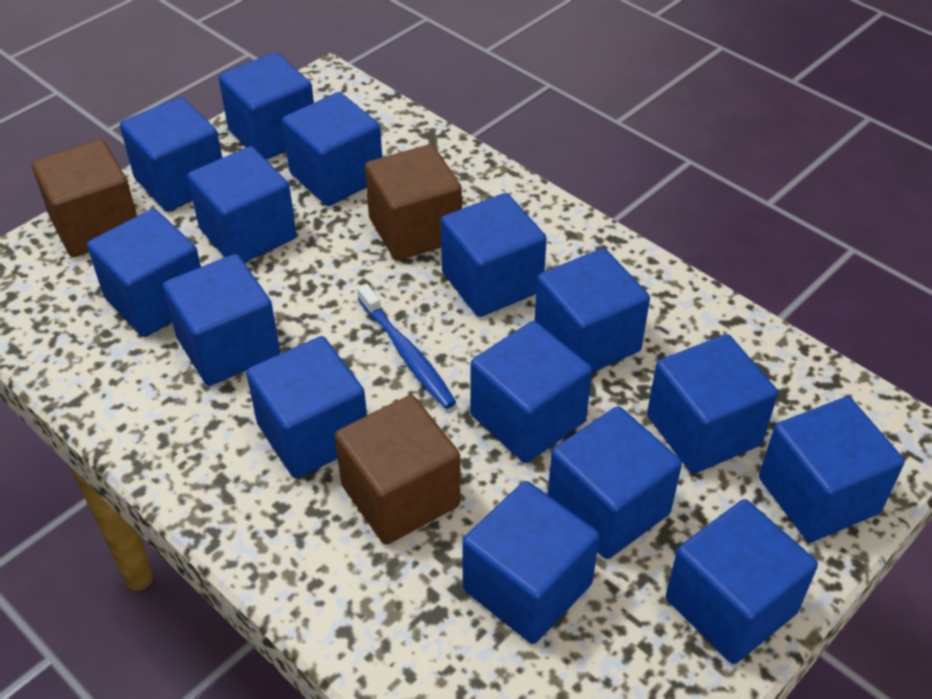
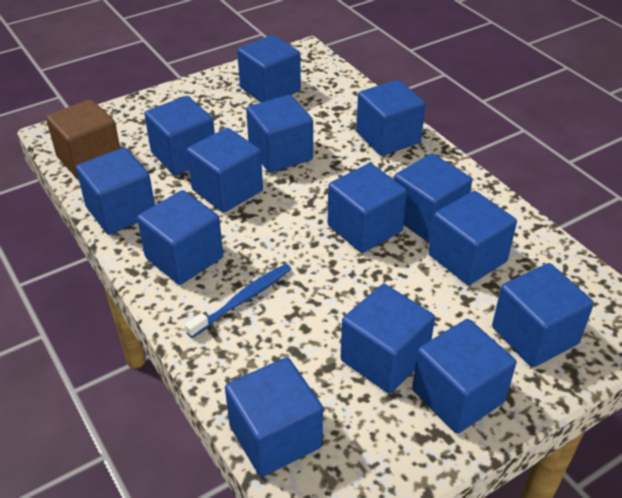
blue cube: 15 -> 14
brown cube: 3 -> 1

